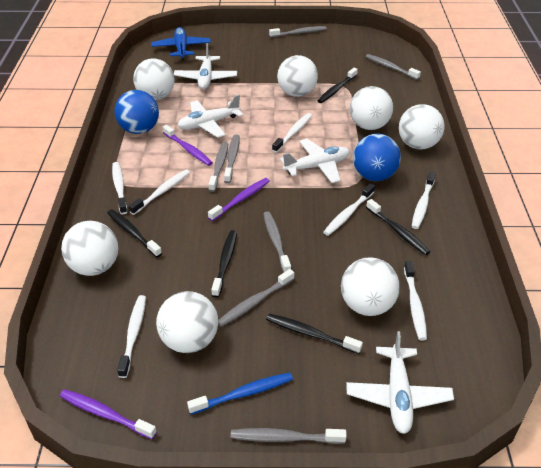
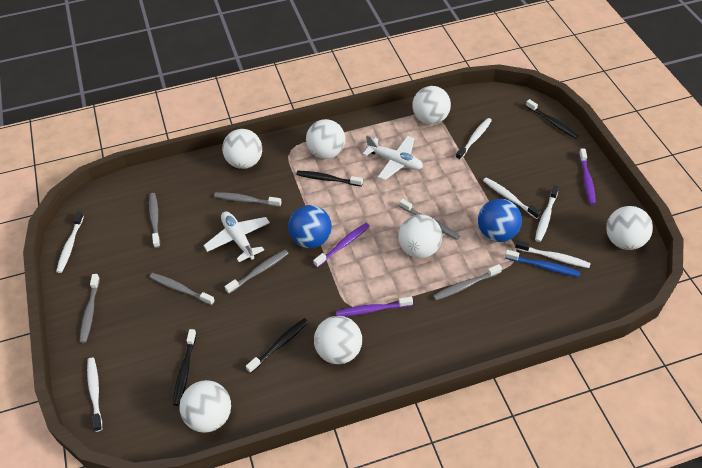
black toothbrush: 5 -> 4
blue plane: 1 -> 0
white plane: 4 -> 2
white toothbrush: 7 -> 6

